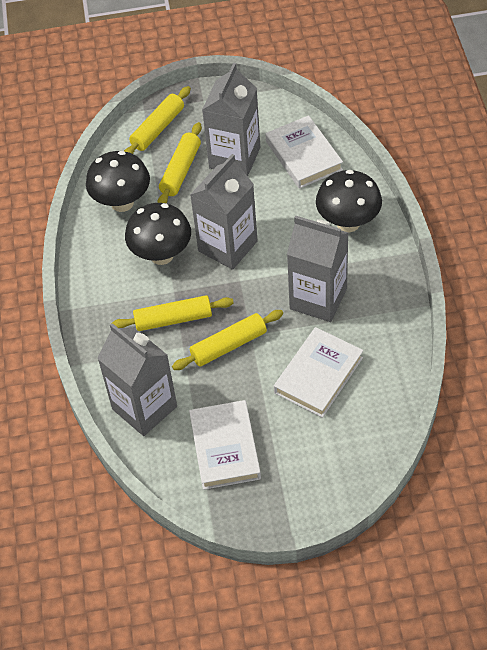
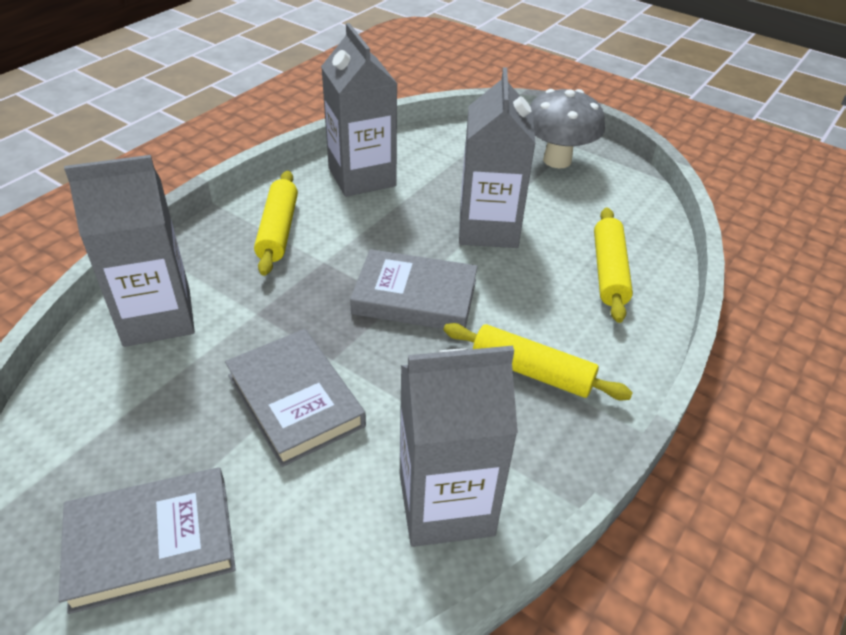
black mushroom: 3 -> 0
grey book: 0 -> 3
grey mushroom: 0 -> 1
white book: 3 -> 0
yellow rolling pin: 4 -> 3

